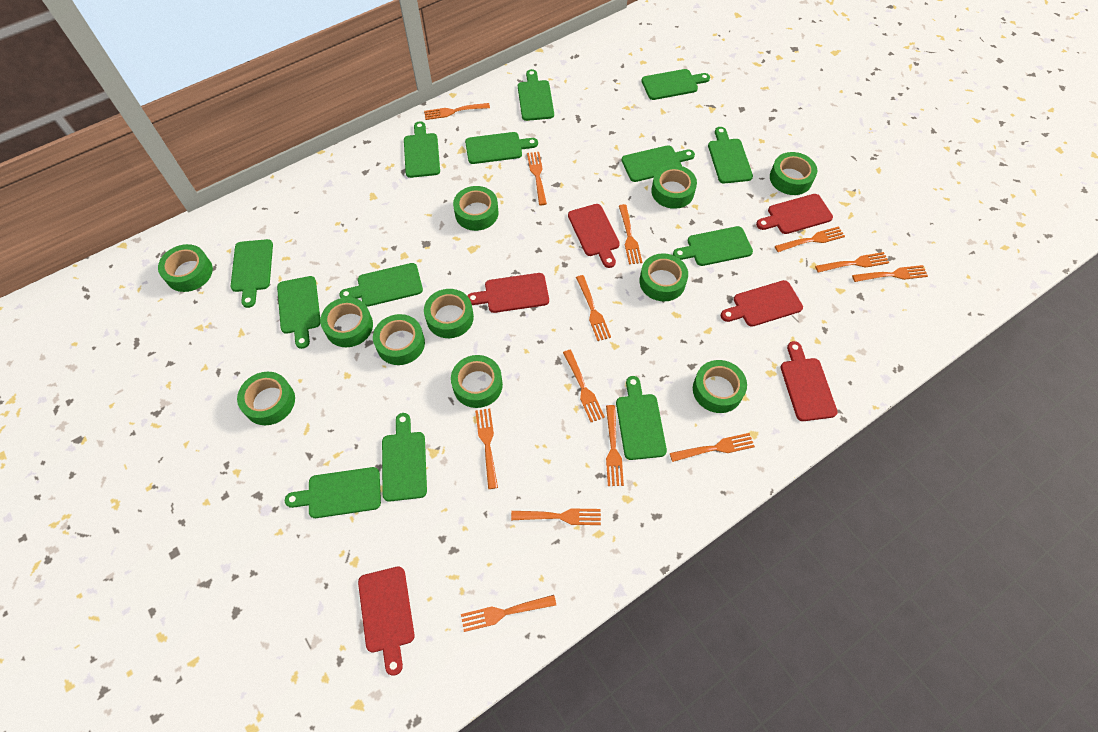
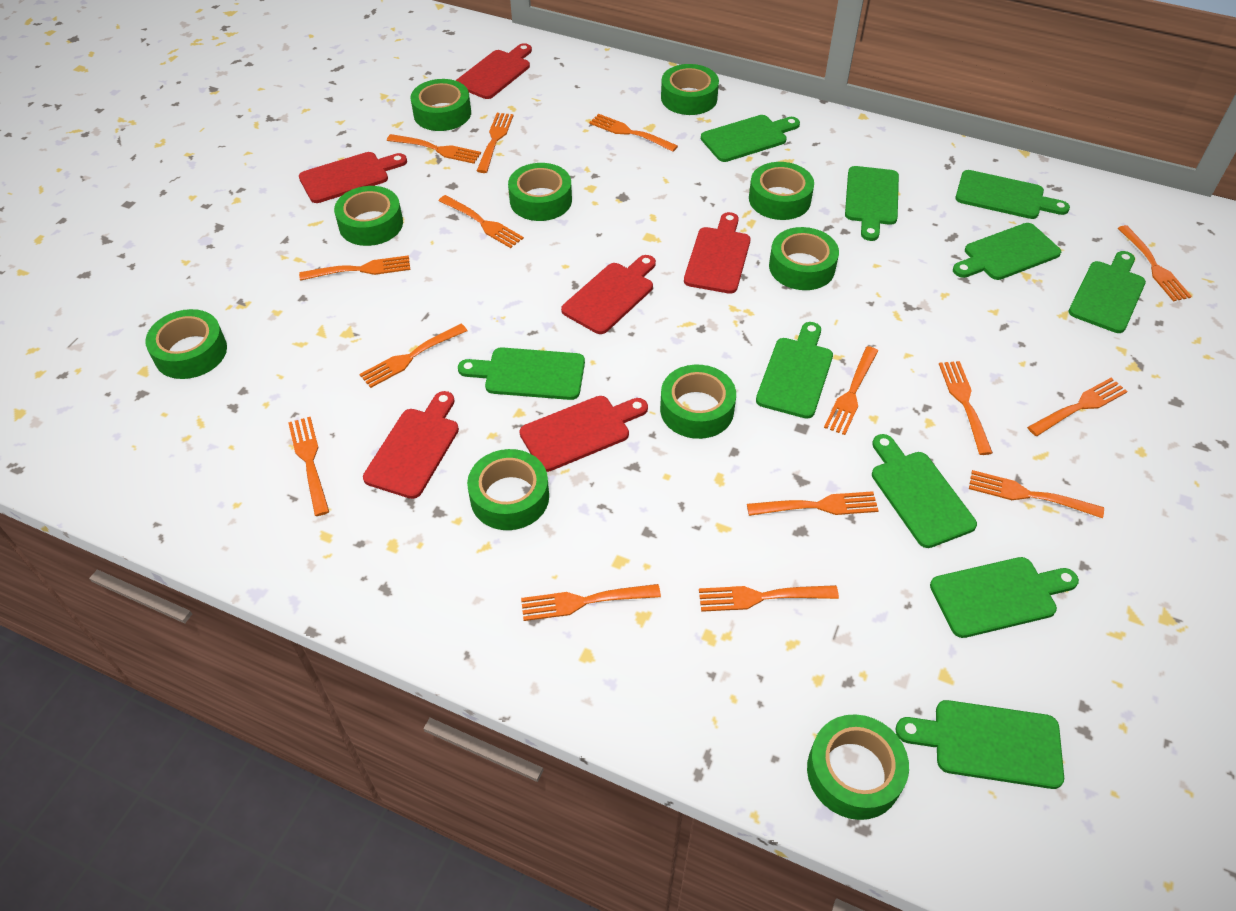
green cutting board: 13 -> 10
green tape: 11 -> 10
orange fork: 13 -> 15

